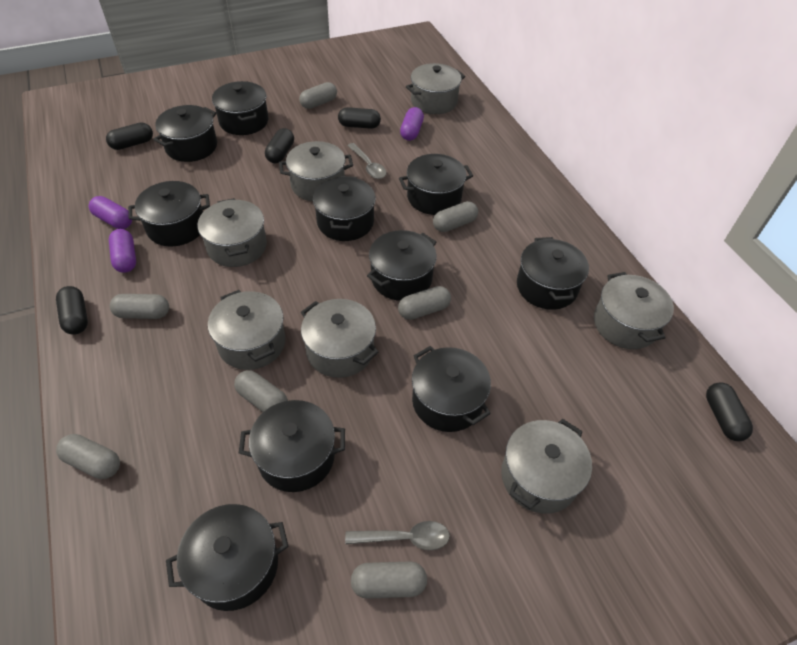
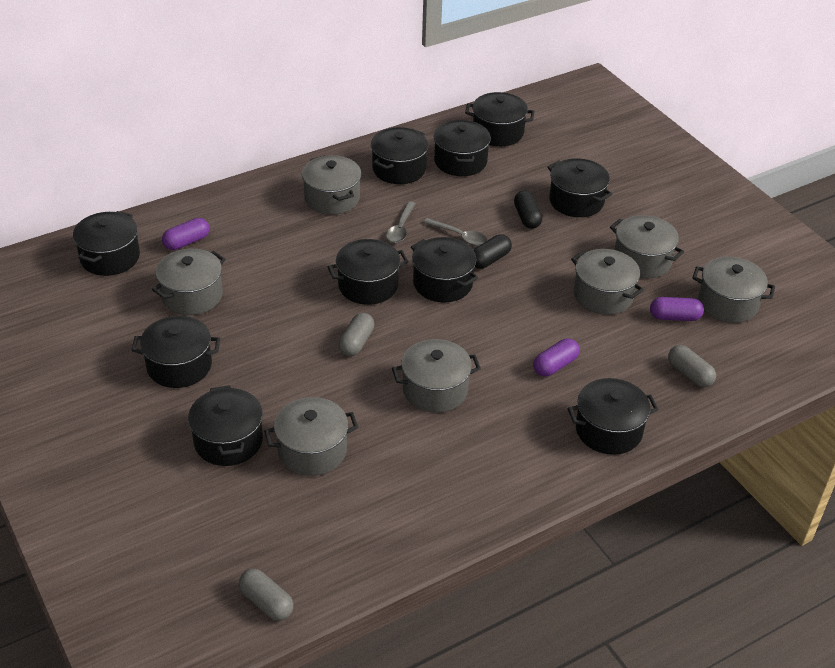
black capsule: 5 -> 2
grey capsule: 7 -> 3

